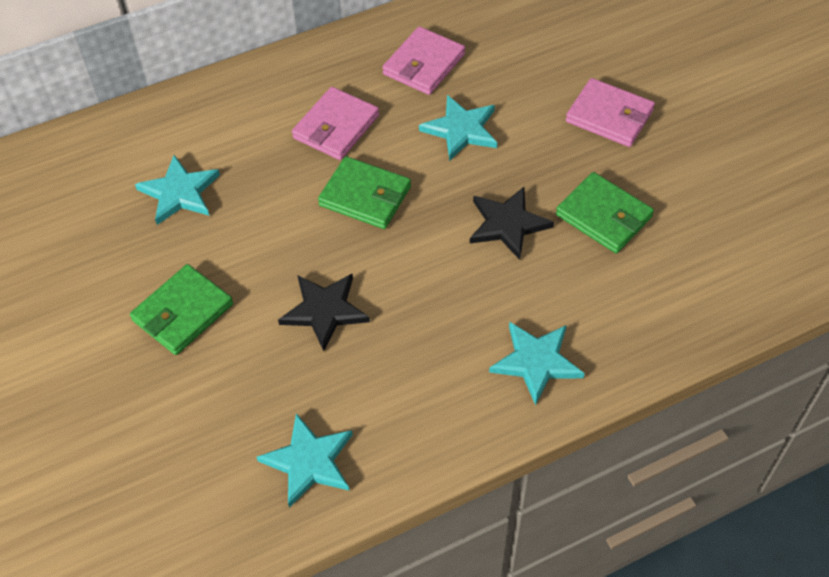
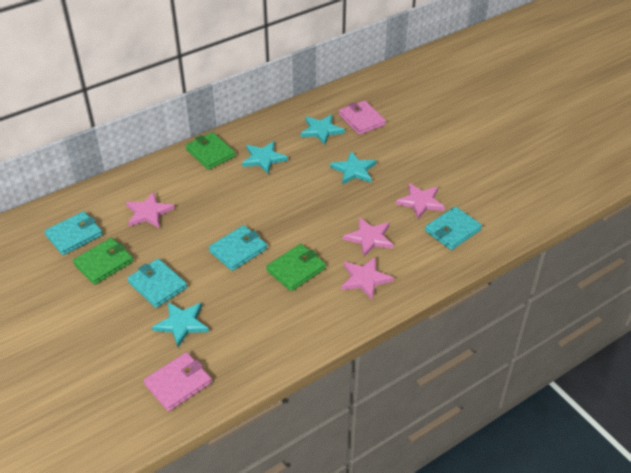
black star: 2 -> 0
pink star: 0 -> 4
pink wallet: 3 -> 2
turquoise wallet: 0 -> 4

